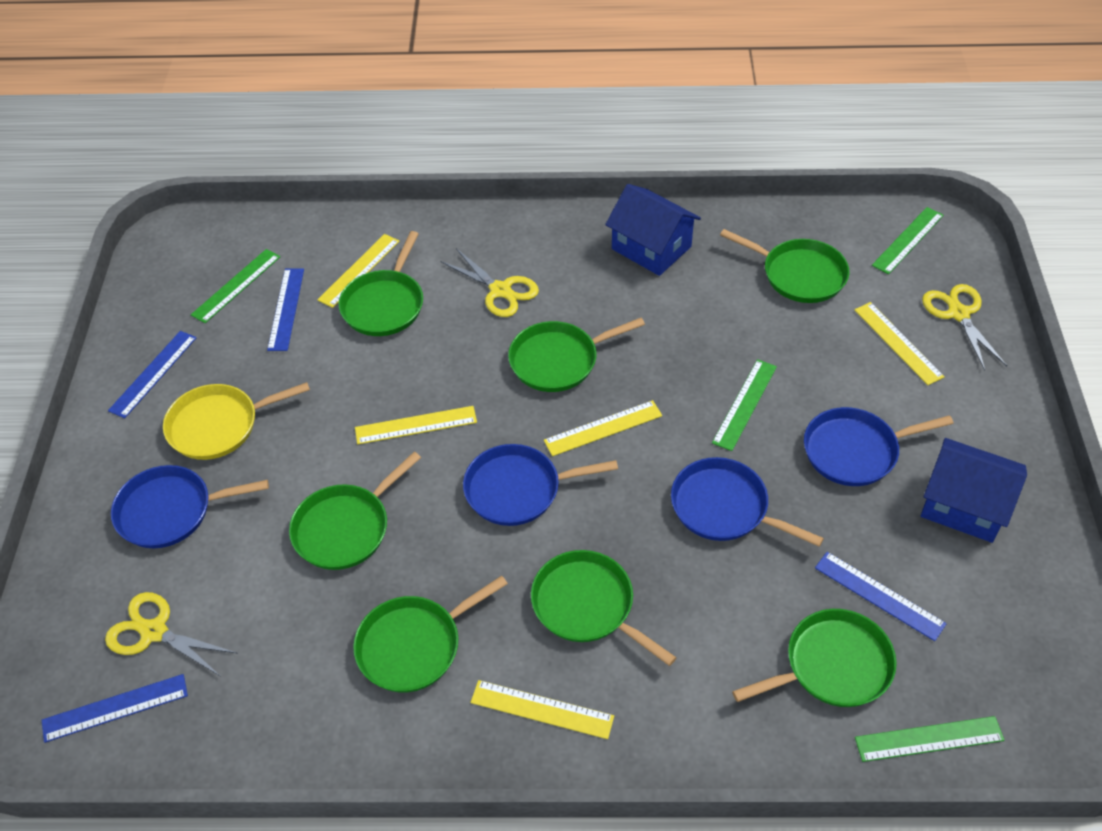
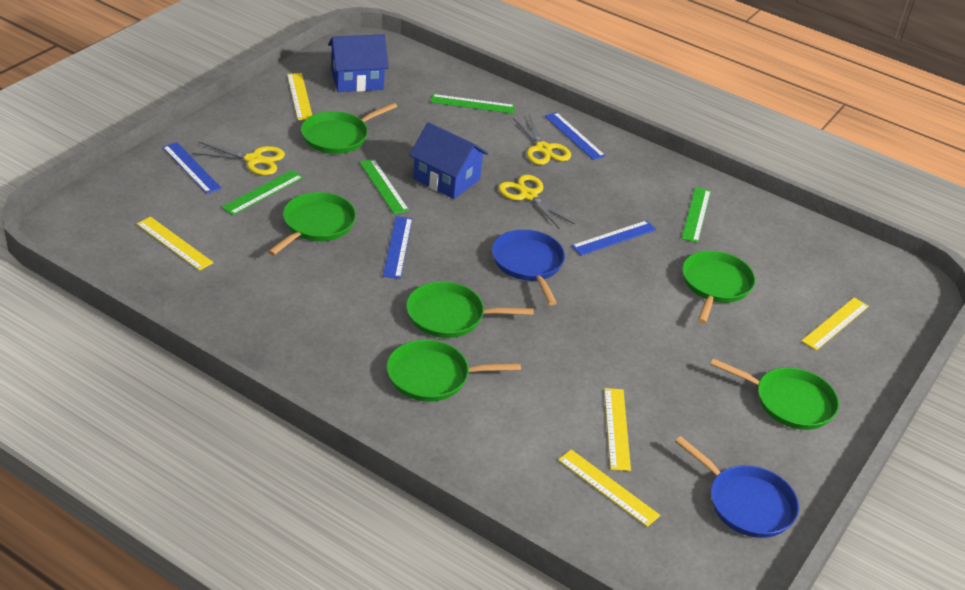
blue pan: 4 -> 2
green pan: 7 -> 6
yellow pan: 1 -> 0

